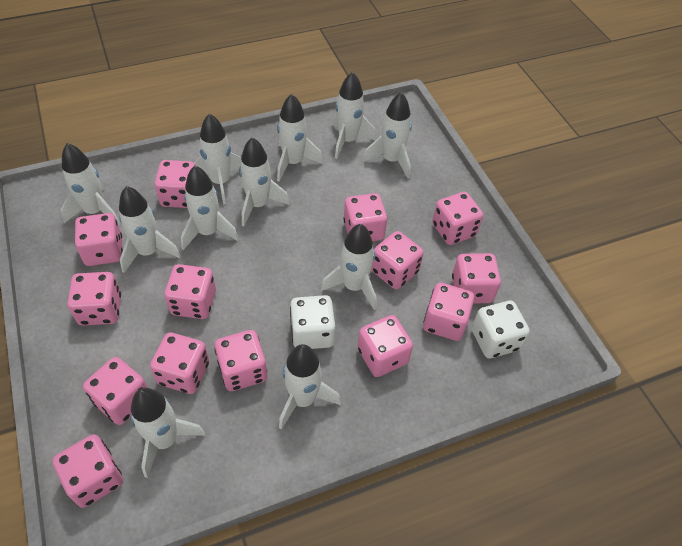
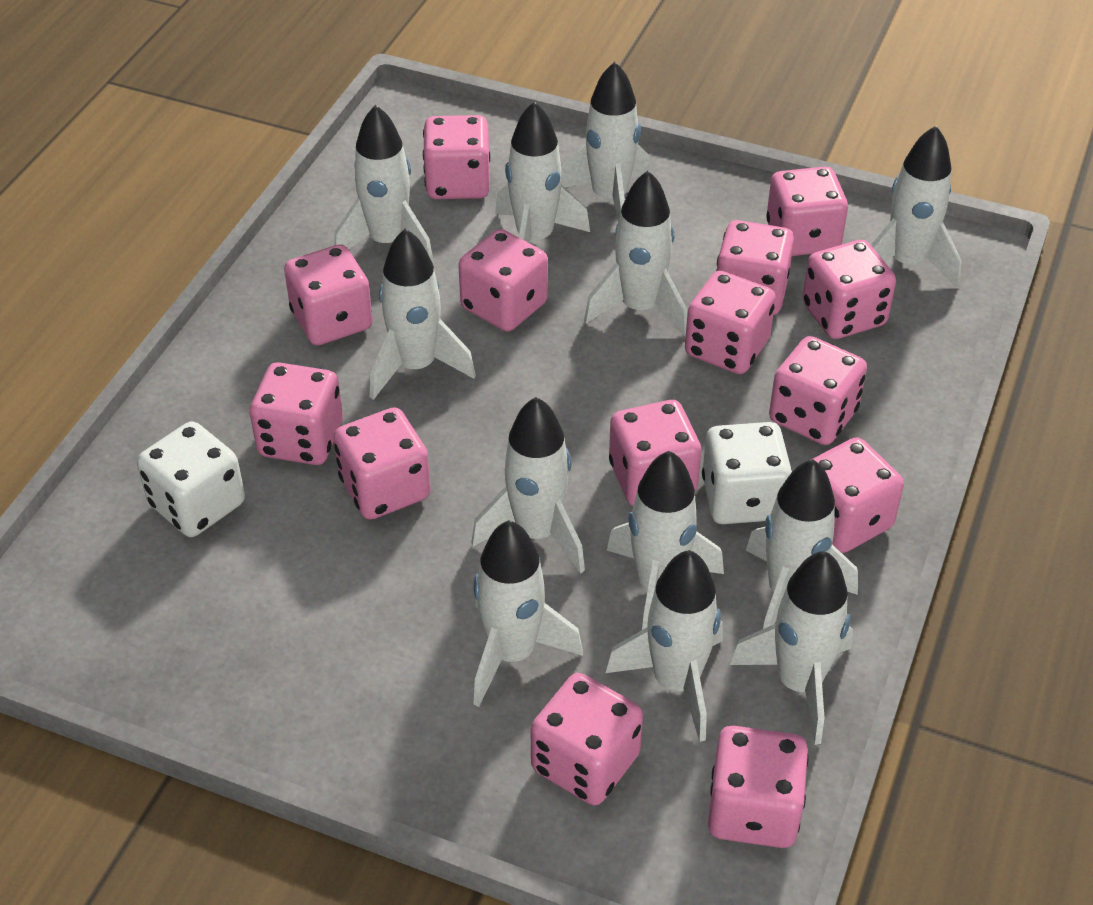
white rocket: 11 -> 12

